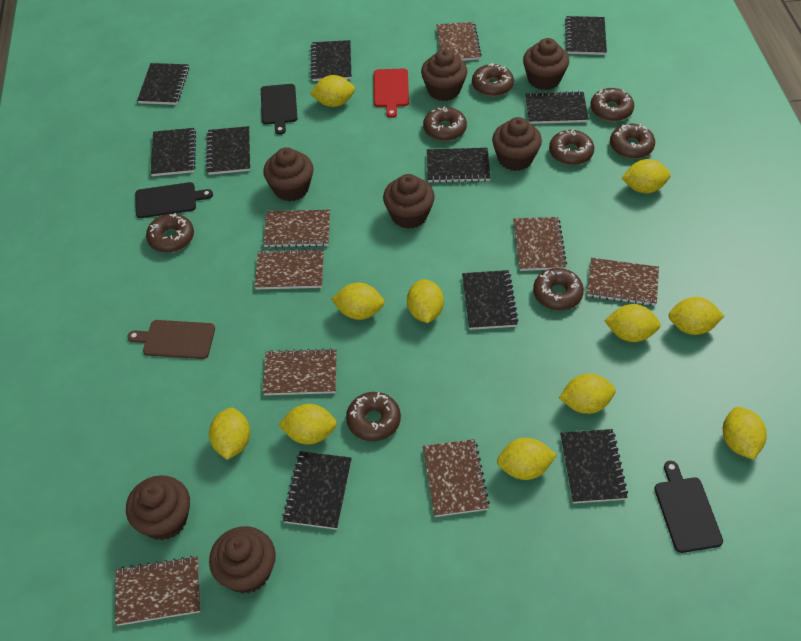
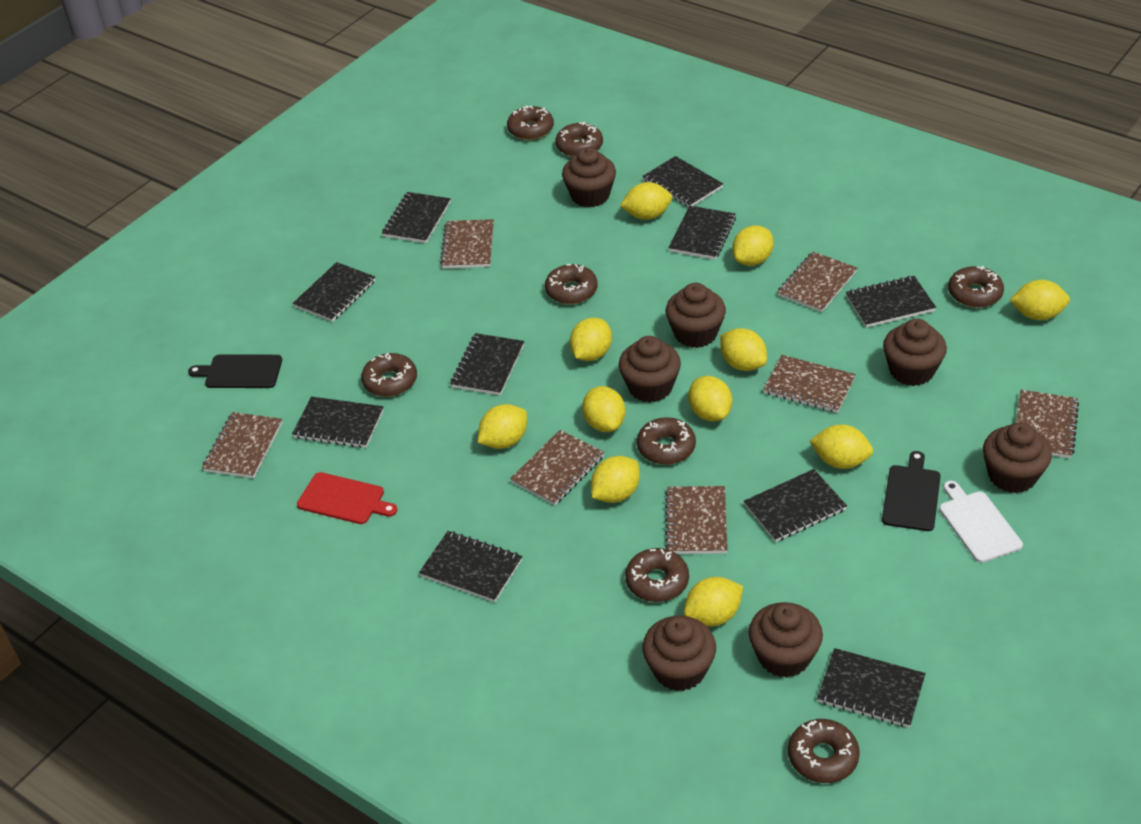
black cutting board: 3 -> 2
brown cutting board: 1 -> 0
brown notebook: 8 -> 7
white cutting board: 0 -> 1

